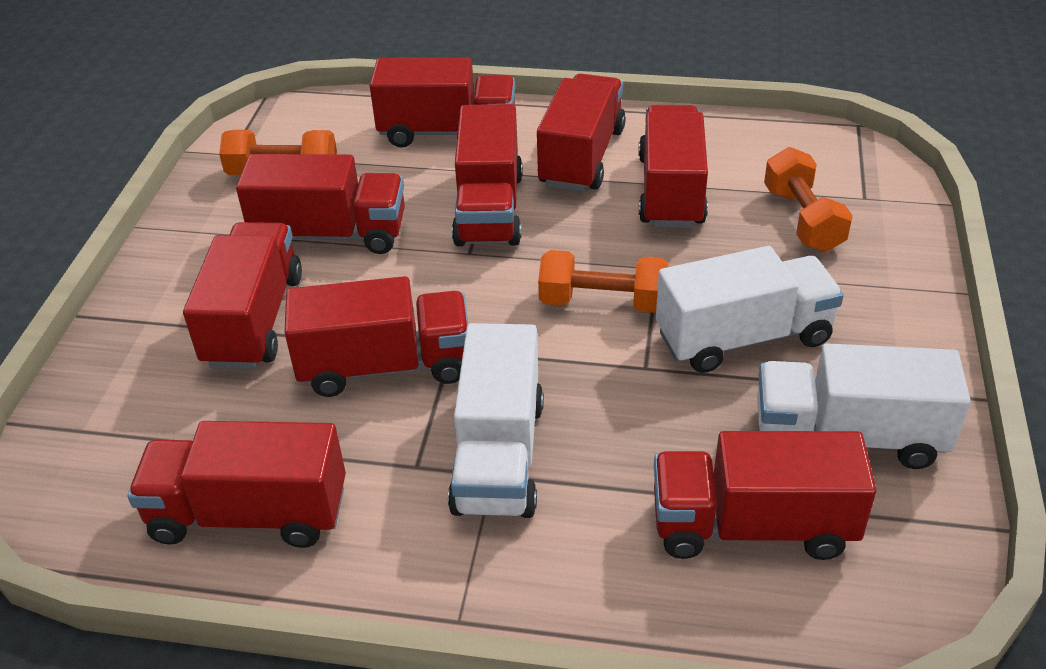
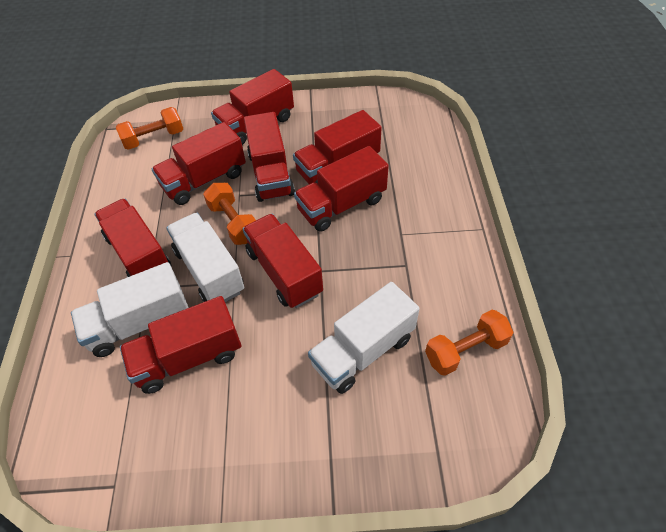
red truck: 9 -> 8

